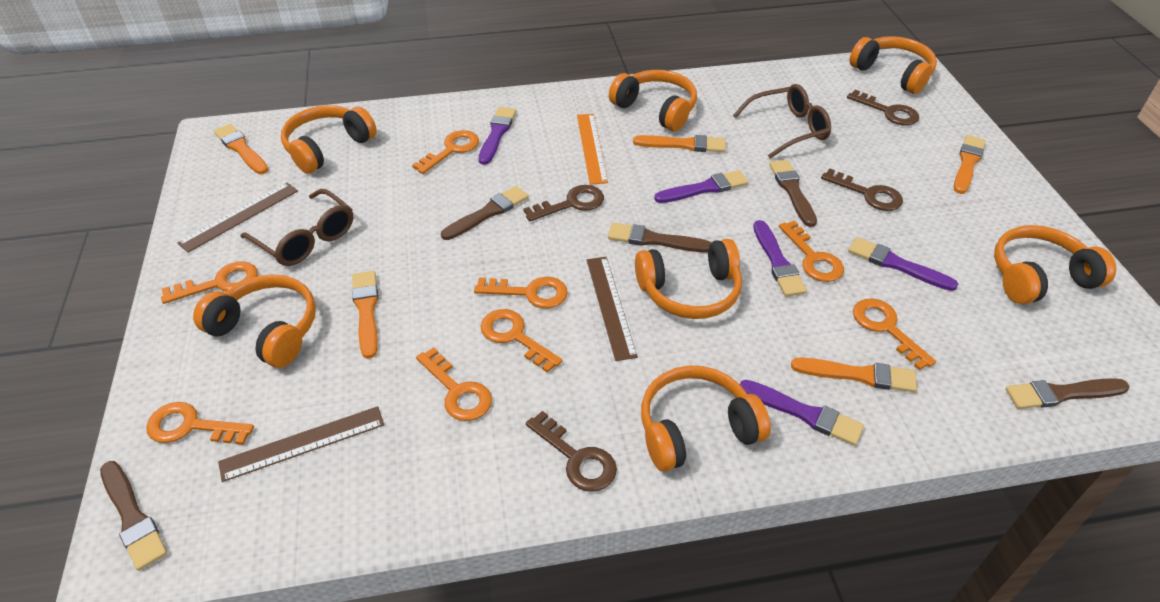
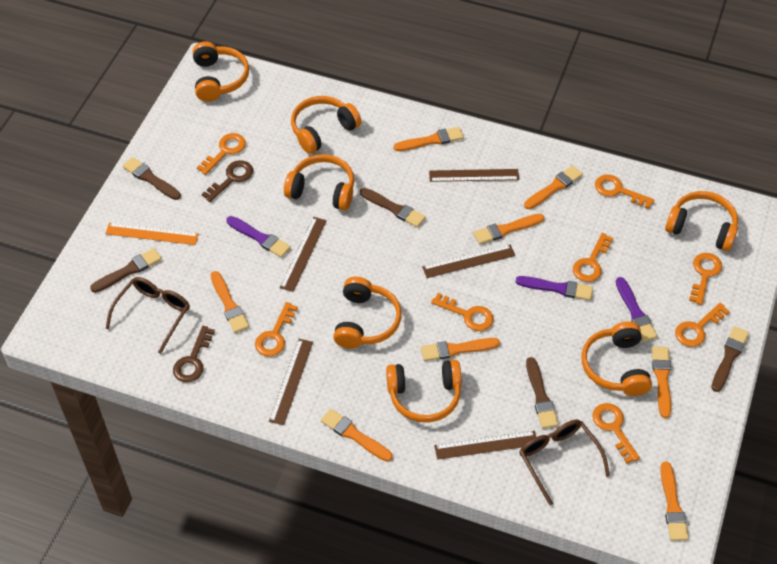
brown key: 4 -> 2
brown ruler: 3 -> 5
orange brush: 5 -> 8
purple brush: 5 -> 3

